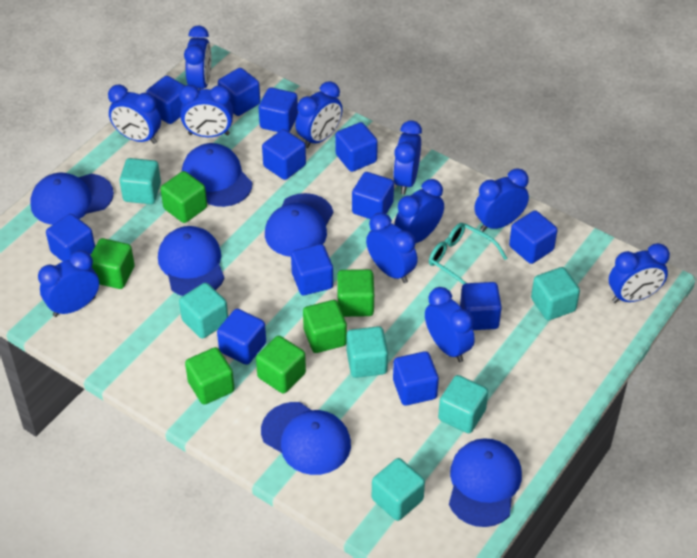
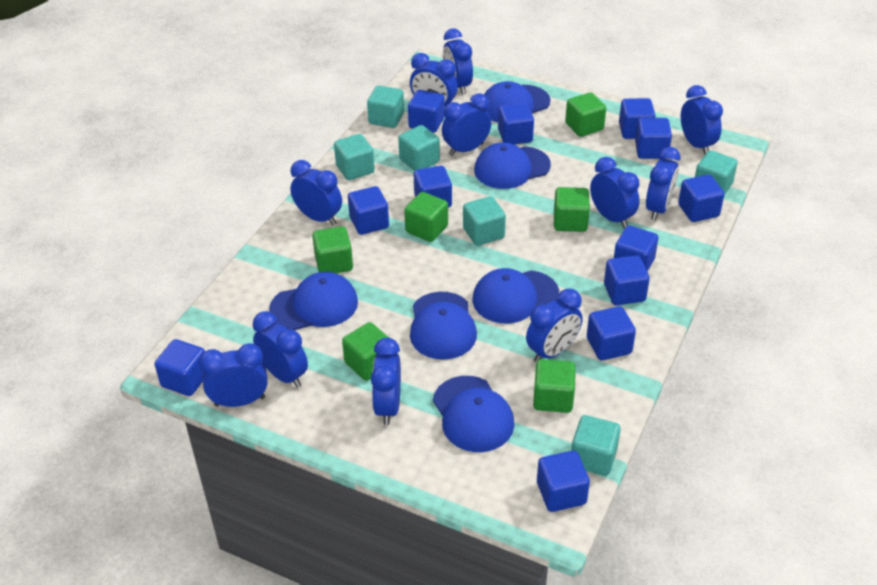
turquoise glasses: 1 -> 0

